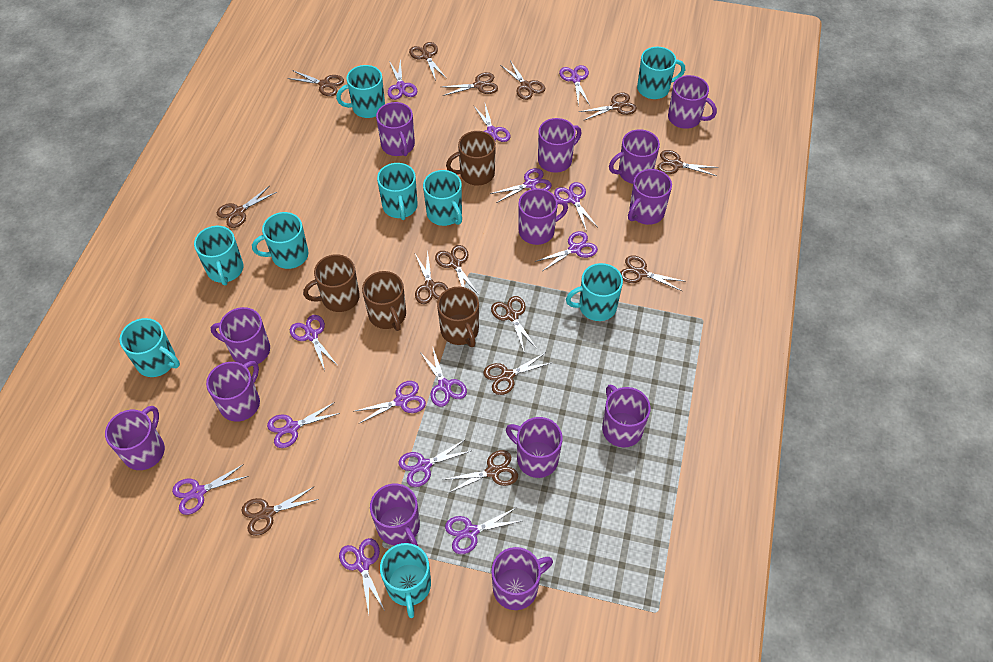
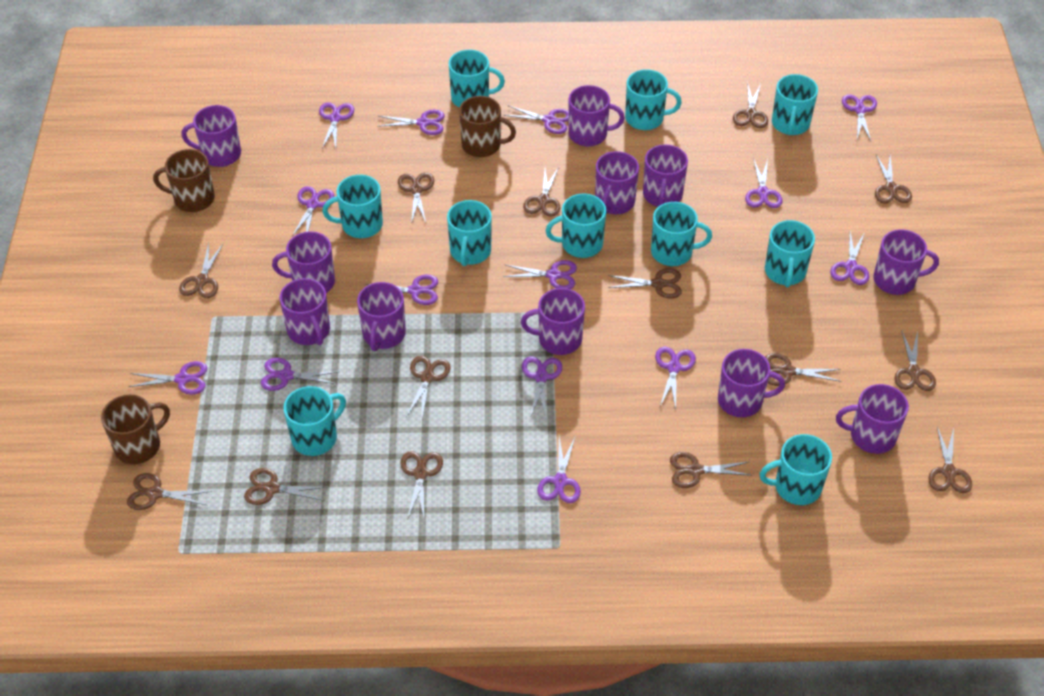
brown mug: 4 -> 3
purple mug: 13 -> 11
turquoise mug: 9 -> 10

